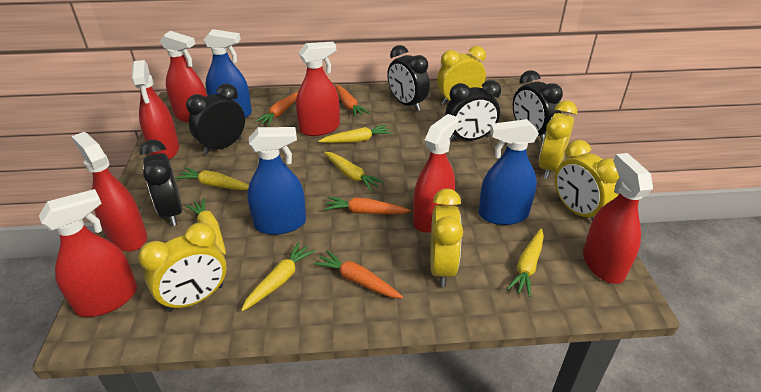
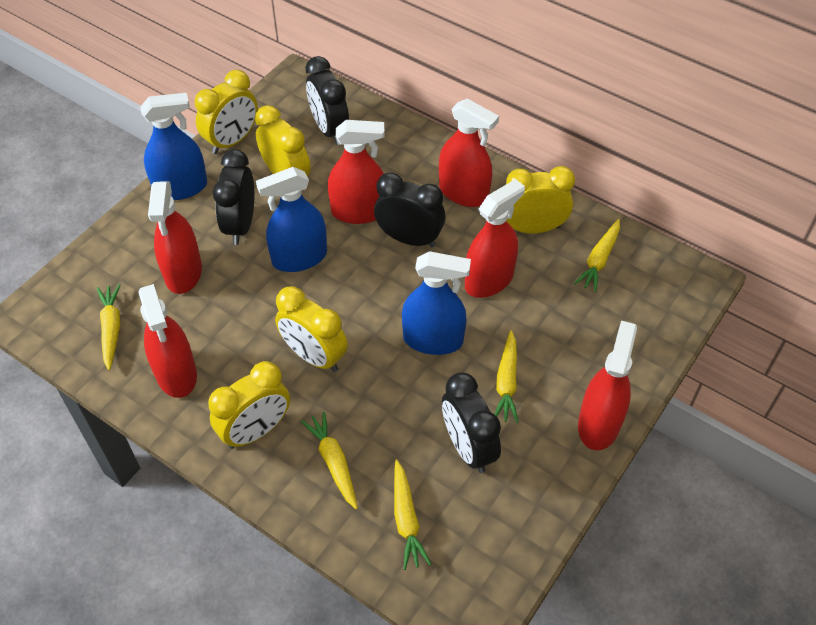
black clock: 5 -> 4
orange carrot: 4 -> 0
red spray bottle: 7 -> 6
yellow carrot: 6 -> 5

